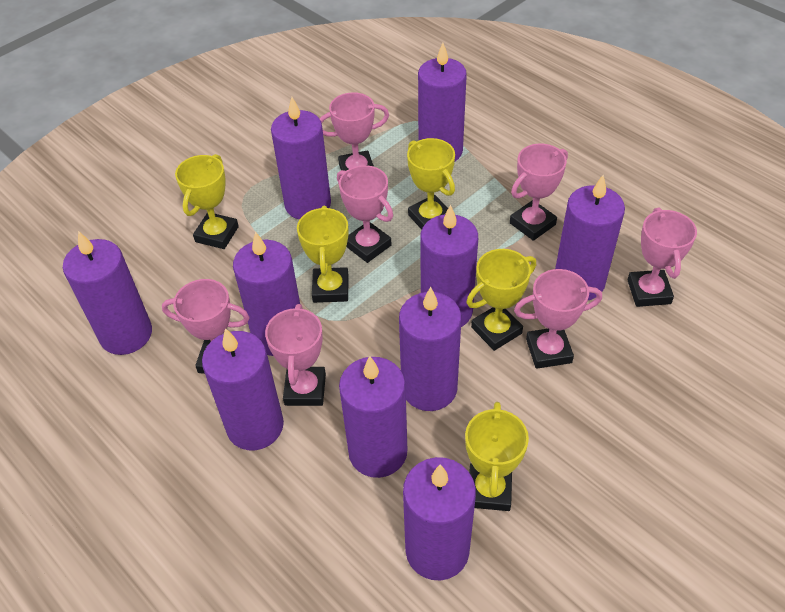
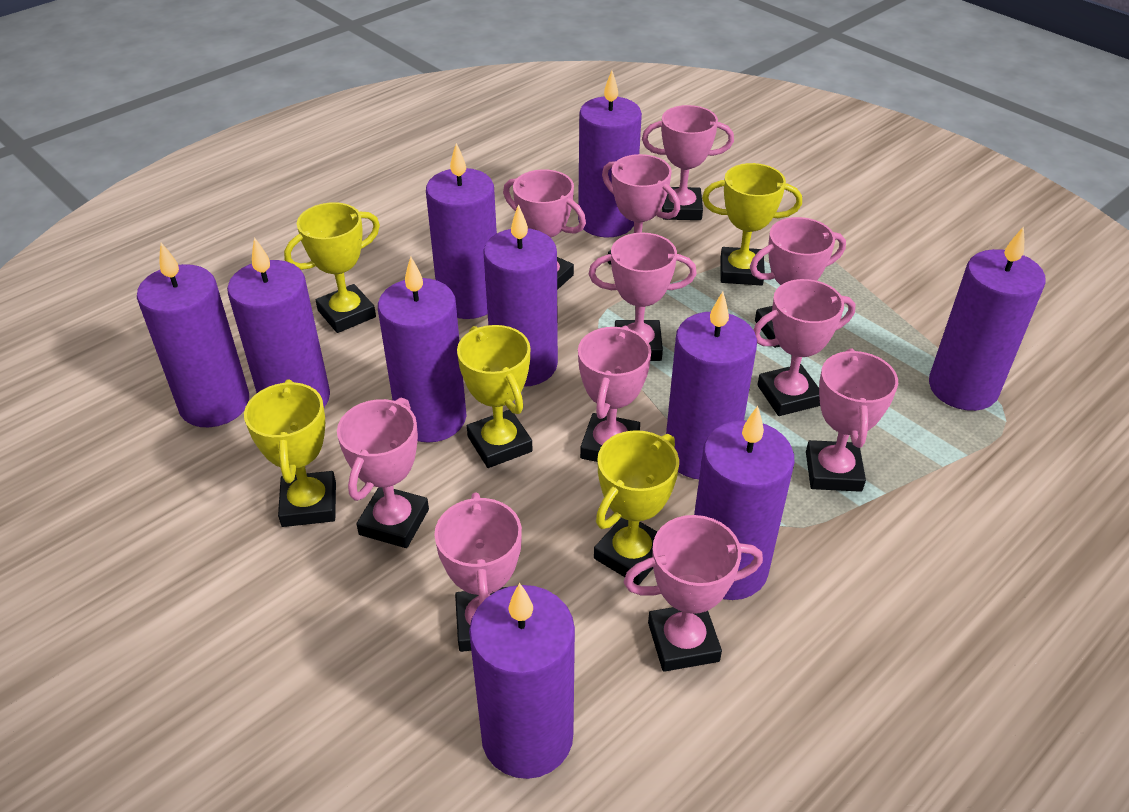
pink trophy: 7 -> 11

